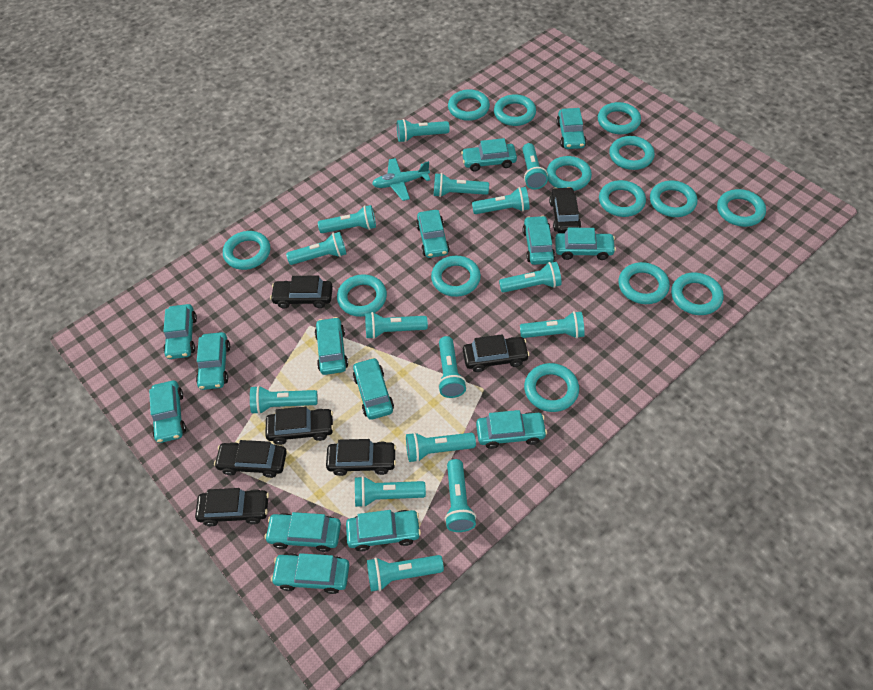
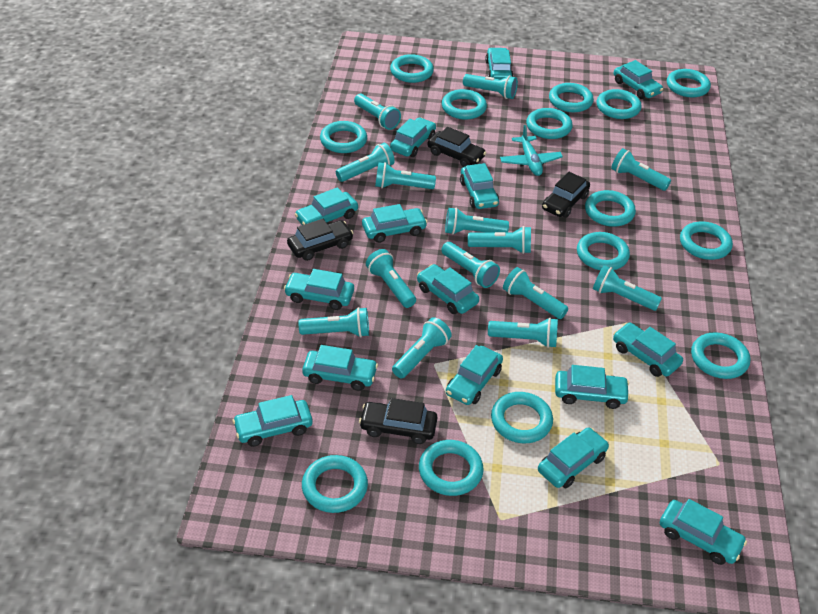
black car: 7 -> 4
turquoise car: 14 -> 15
turquoise flashlight: 15 -> 14

